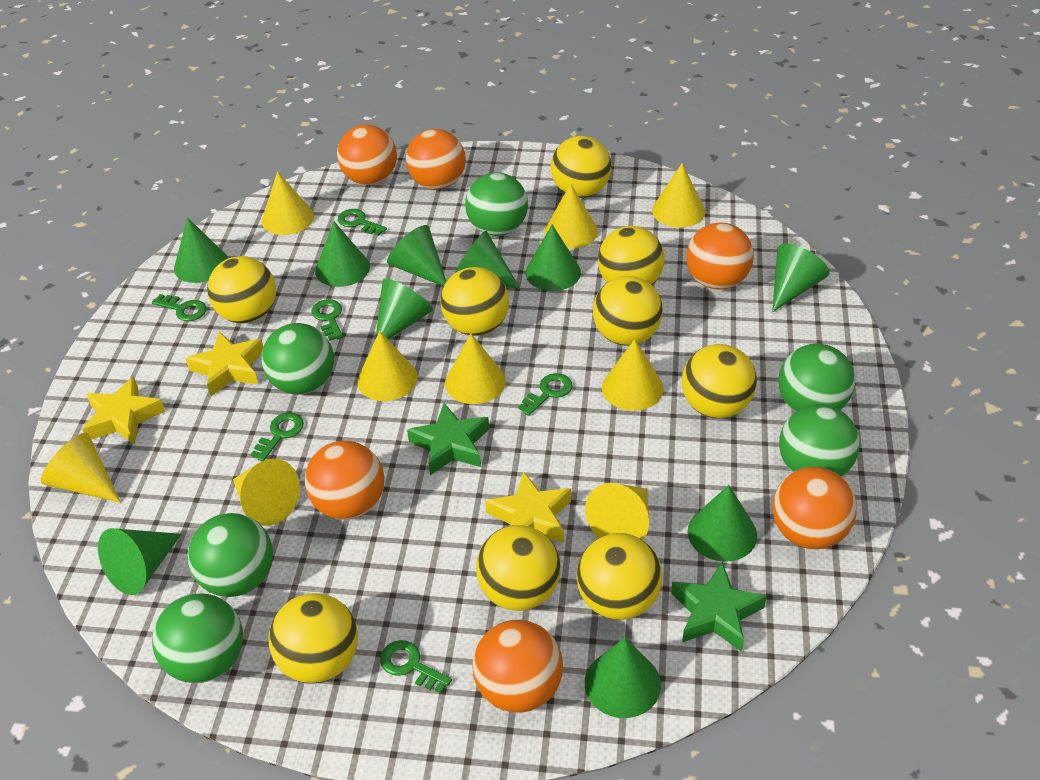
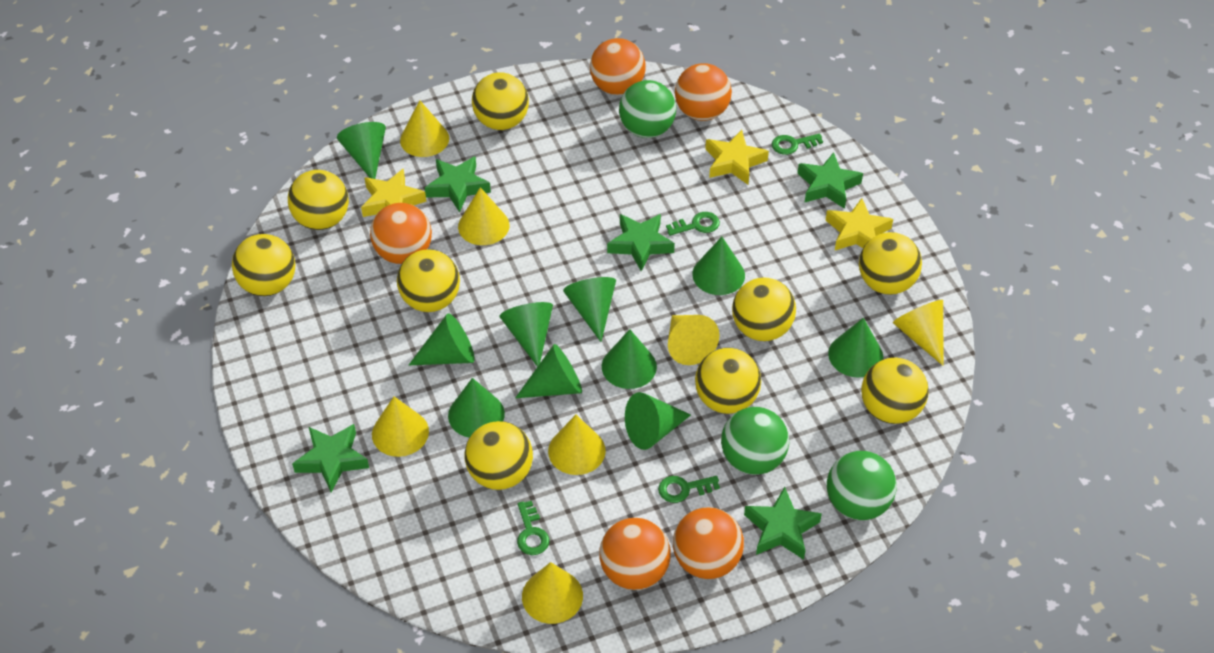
green ball: 6 -> 3
green key: 6 -> 4
green star: 2 -> 5
orange ball: 6 -> 5
yellow cone: 9 -> 7

